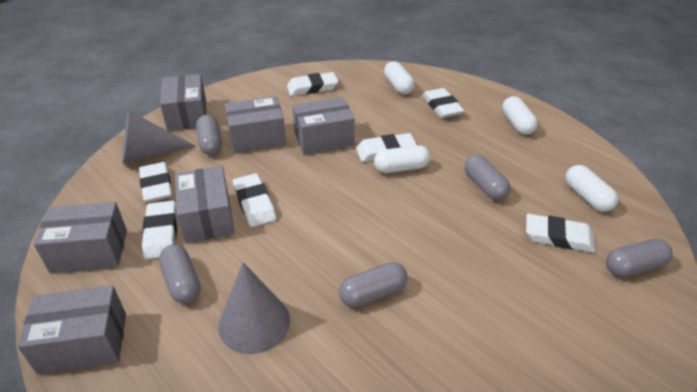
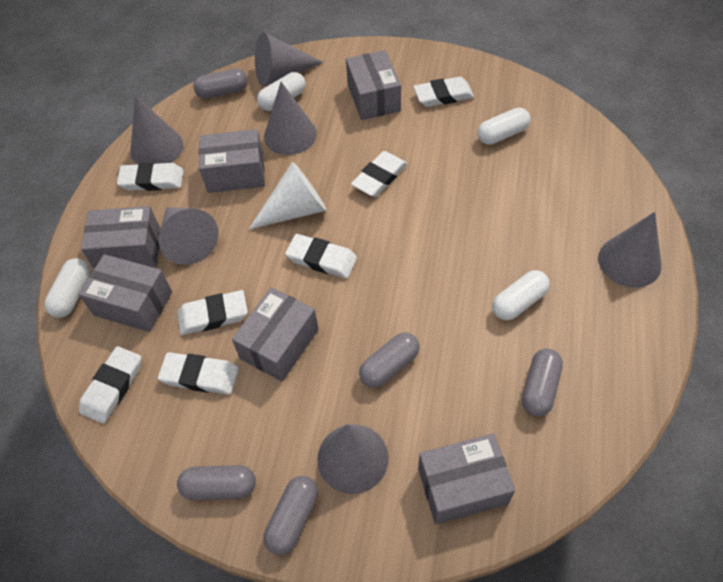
grey cone: 2 -> 6
white cone: 0 -> 1

